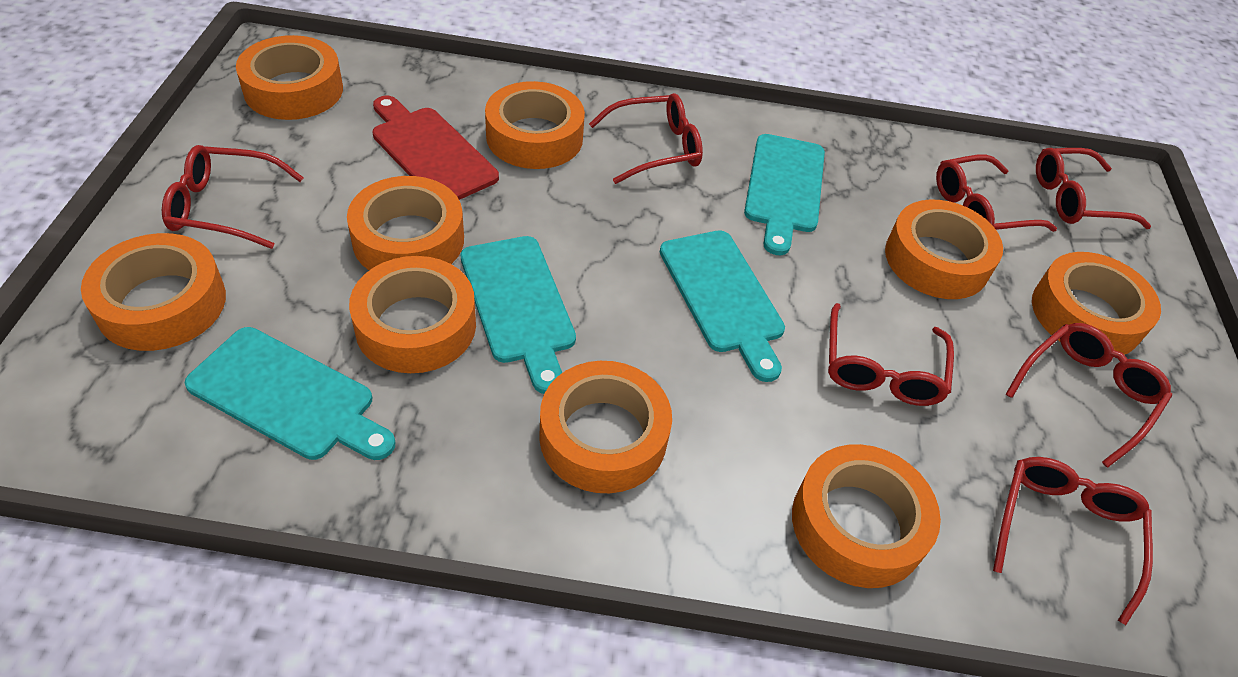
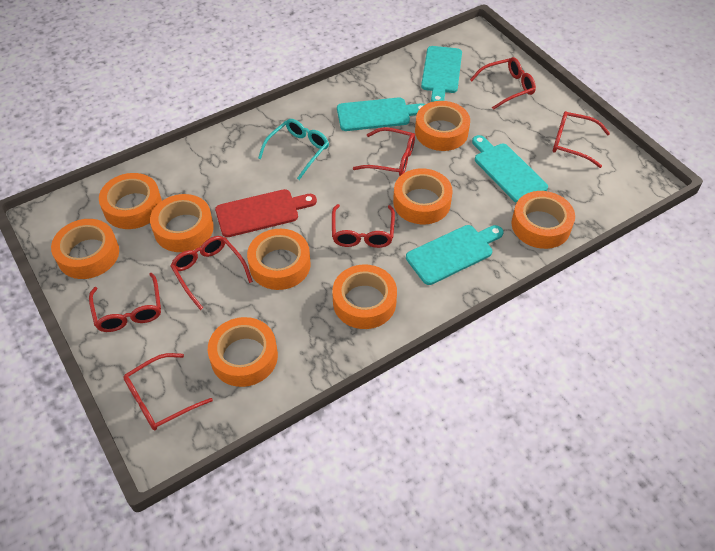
turquoise glasses: 0 -> 1

